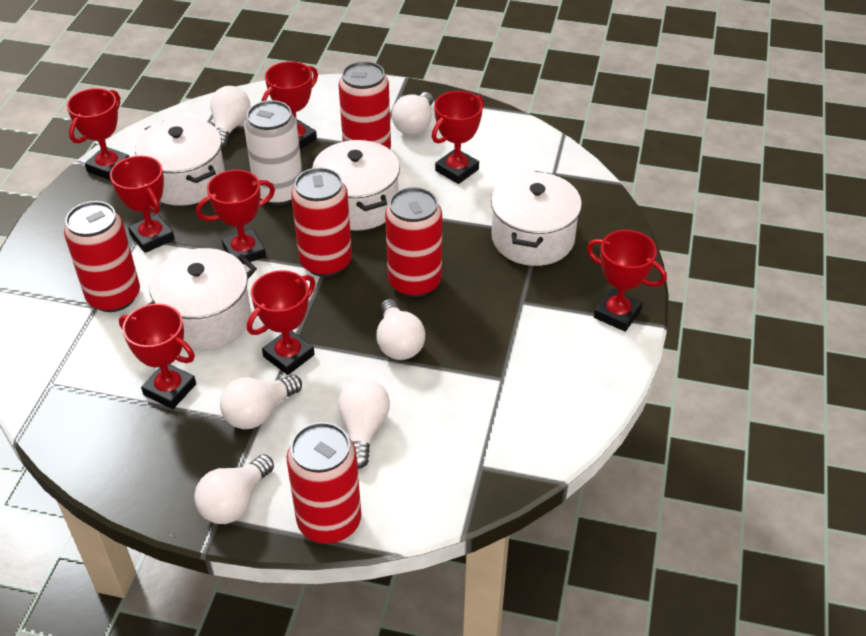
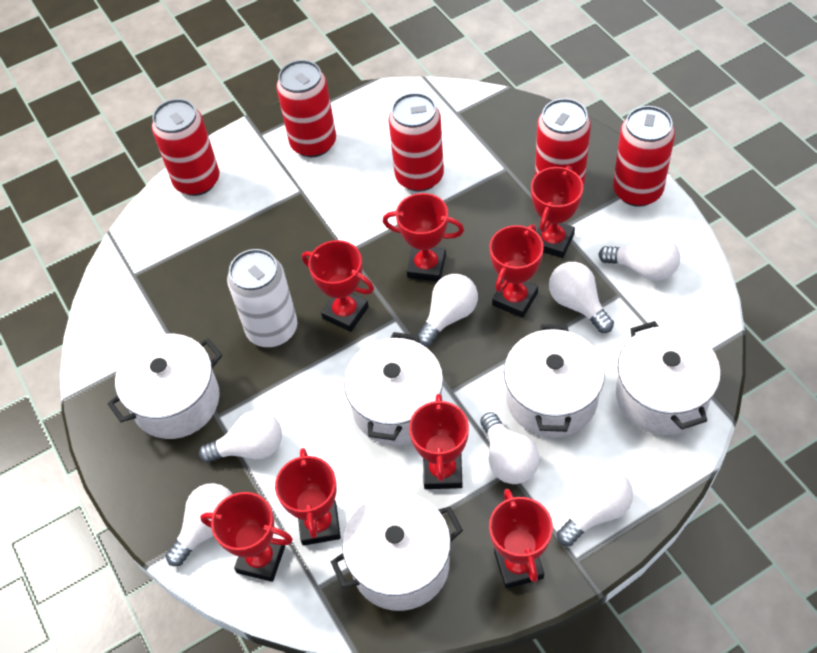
white light bulb: 6 -> 7
white pot: 4 -> 5

